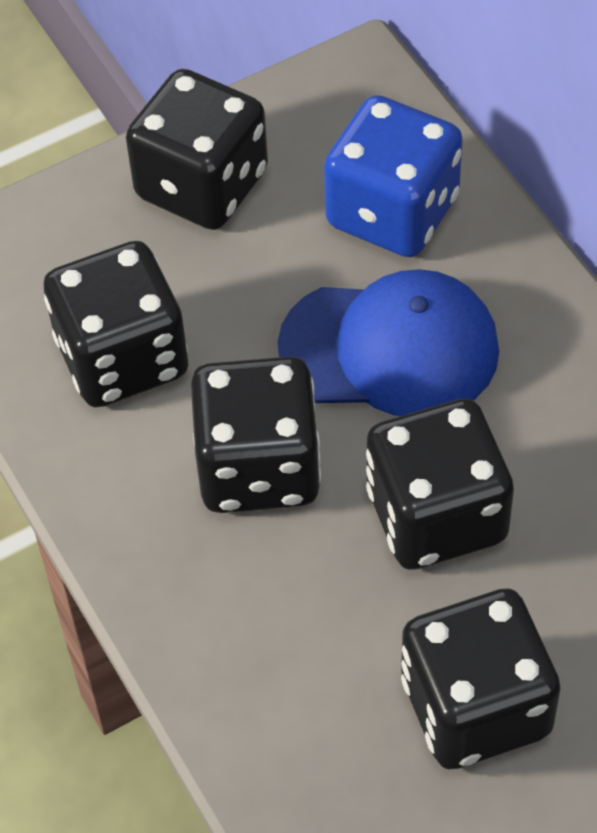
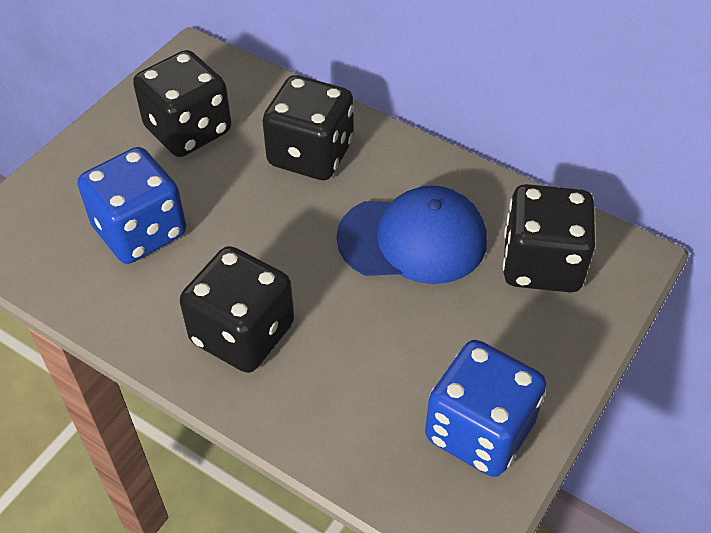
black dice: 5 -> 4
blue dice: 1 -> 2

